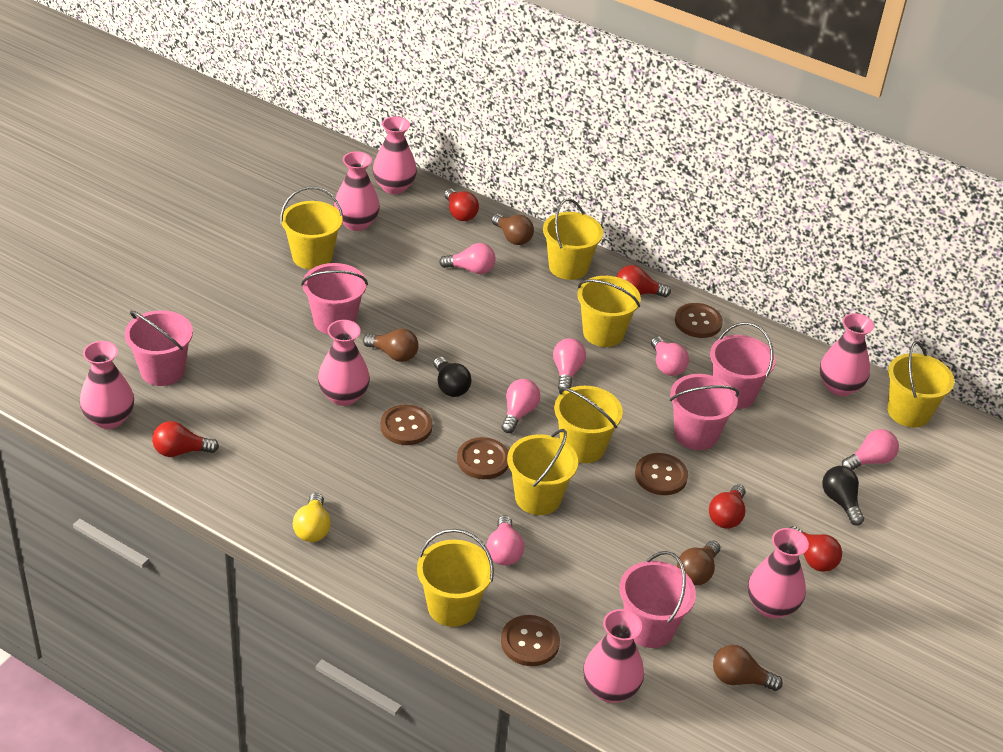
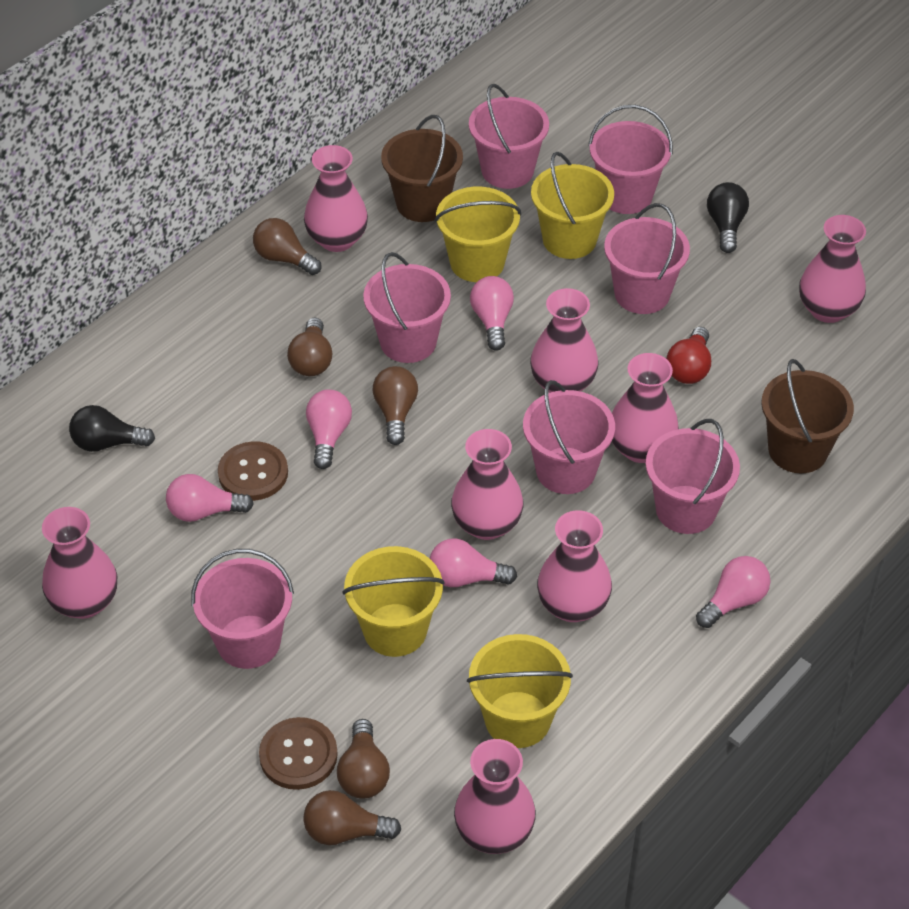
brown bucket: 0 -> 2
brown button: 5 -> 2
brown light bulb: 4 -> 5
pink bucket: 5 -> 7
pink light bulb: 6 -> 5
pink vase: 7 -> 8
red light bulb: 5 -> 1
yellow bucket: 7 -> 4
yellow light bulb: 1 -> 0

